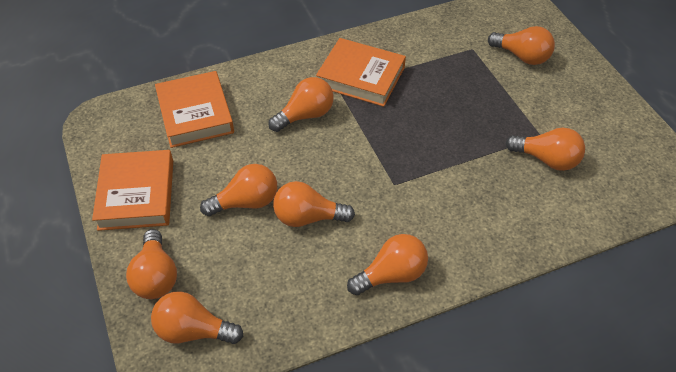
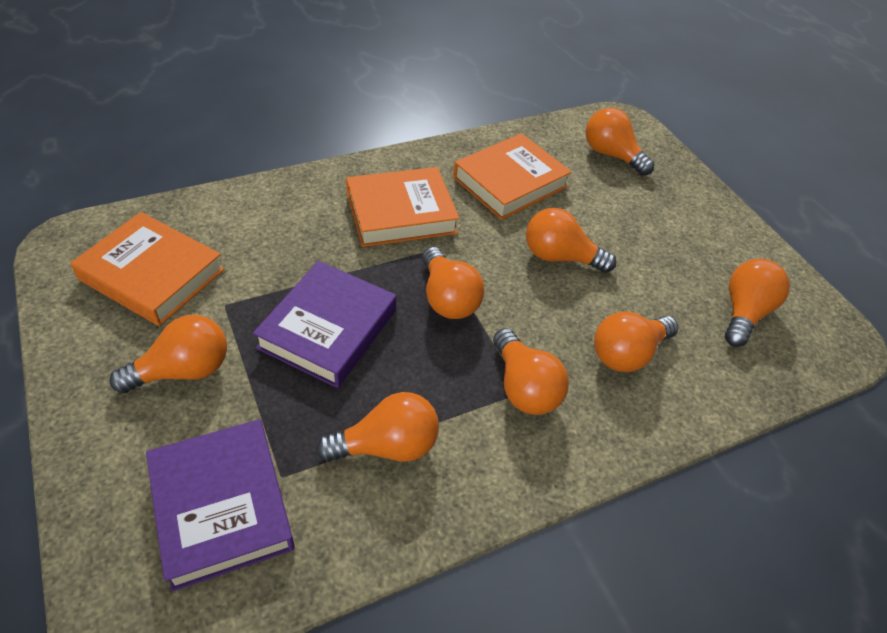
purple book: 0 -> 2

